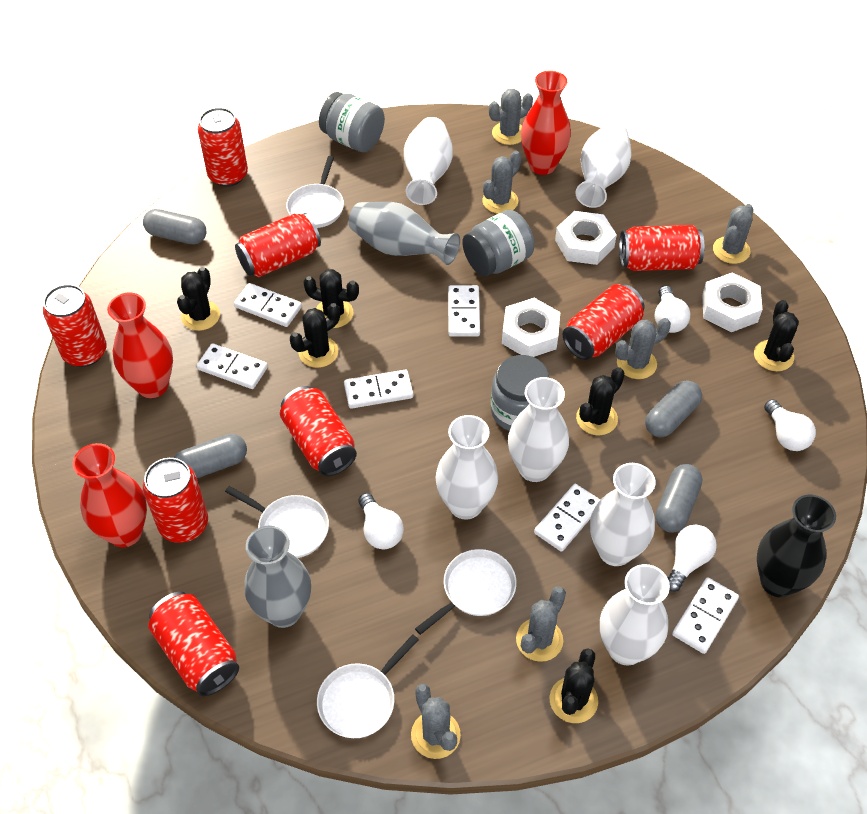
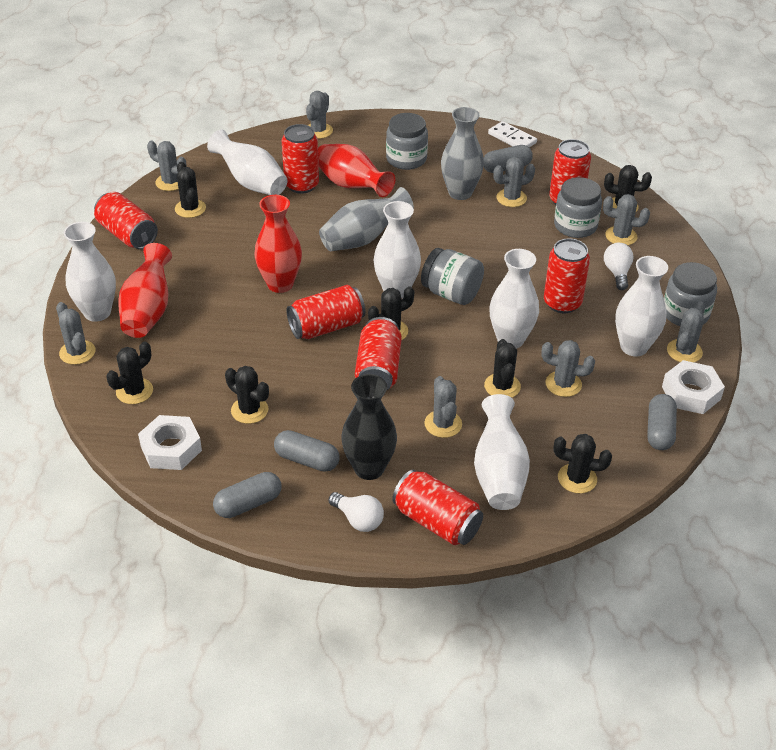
black cactus: 6 -> 7
grey cactus: 6 -> 8
grey jar: 3 -> 4
red can: 8 -> 7
white domino: 6 -> 1
white light bulb: 4 -> 2
white nut: 3 -> 2
white pan: 4 -> 0

